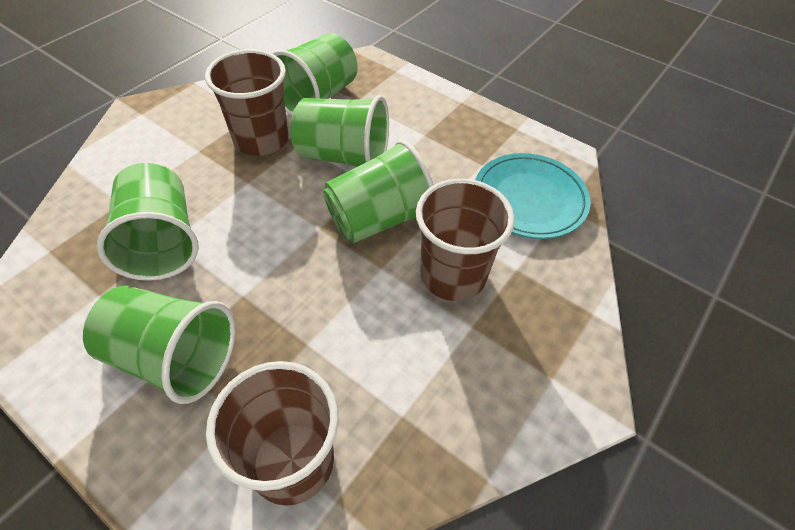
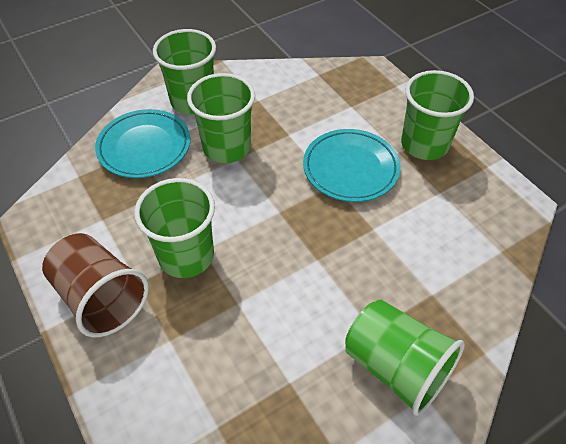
brown cup: 3 -> 1
turquoise plate: 1 -> 2

